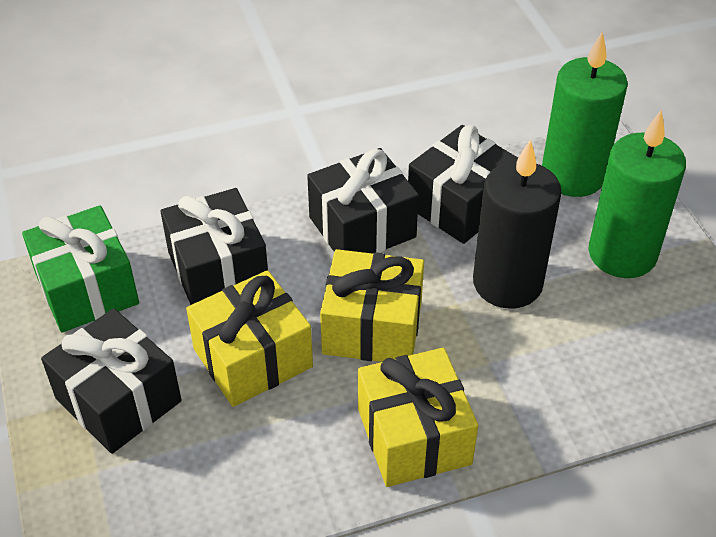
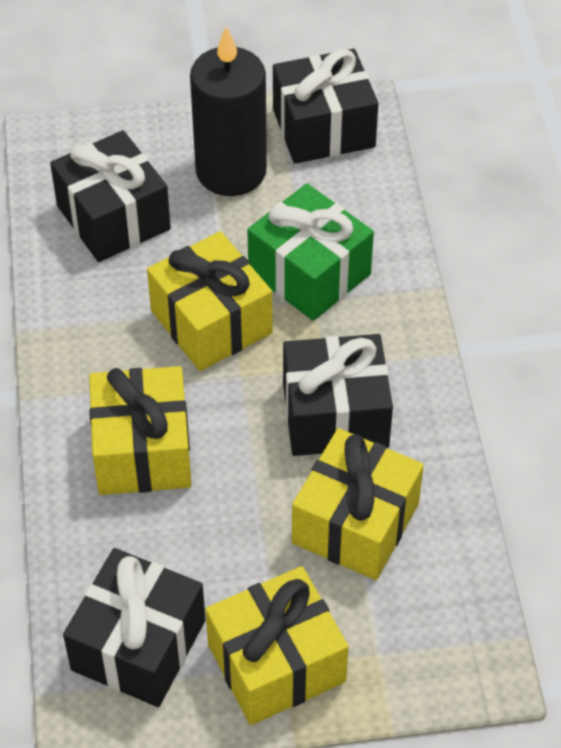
green candle: 2 -> 0
yellow gift: 3 -> 4

